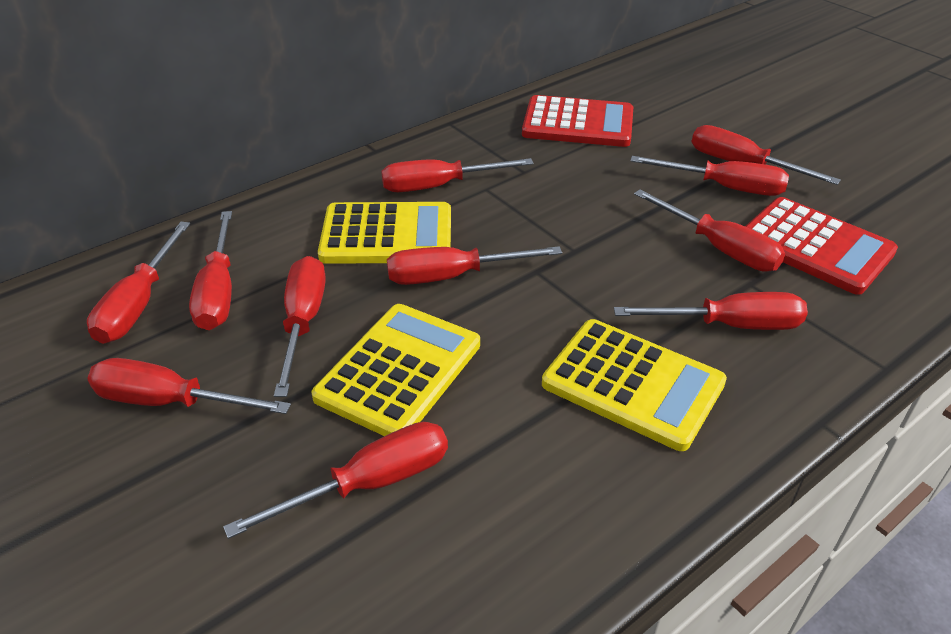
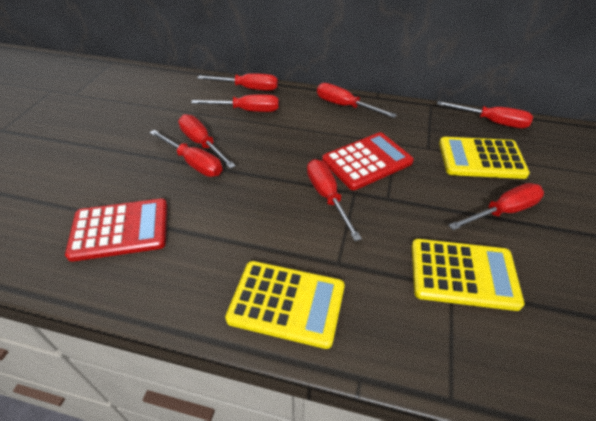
red screwdriver: 11 -> 8

